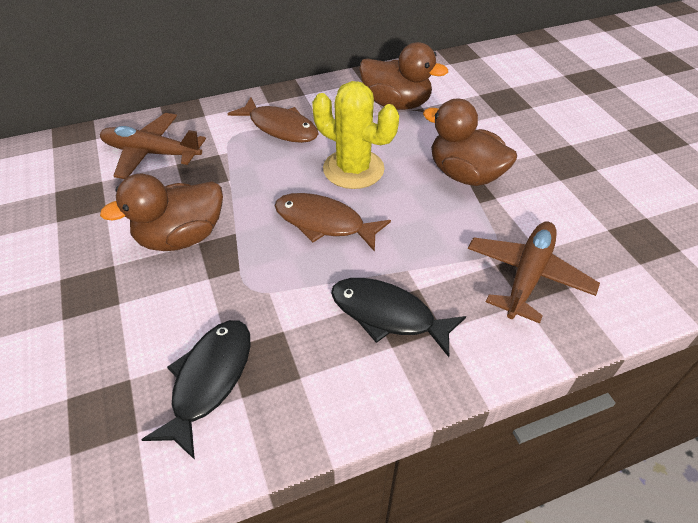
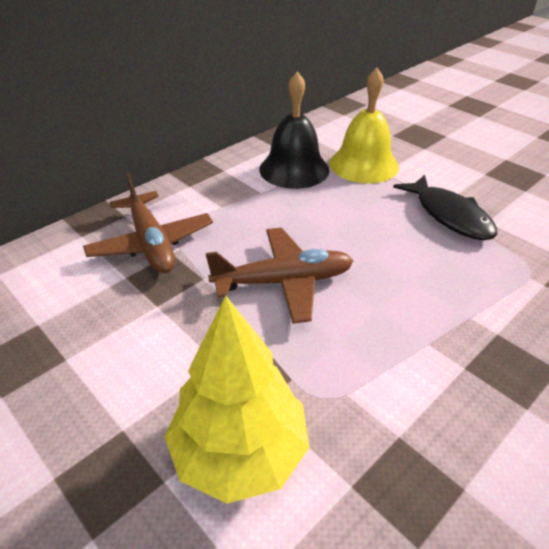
black bell: 0 -> 1
black fish: 2 -> 1
brown duck: 3 -> 0
brown fish: 2 -> 0
yellow bell: 0 -> 1
yellow cactus: 1 -> 0
yellow tree: 0 -> 1

